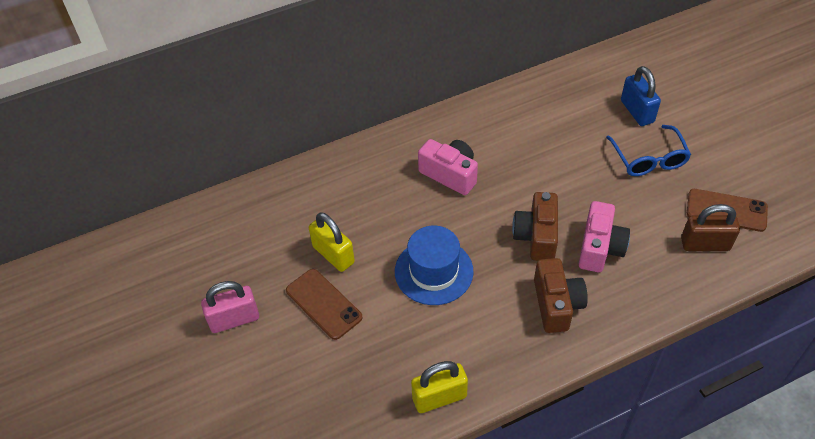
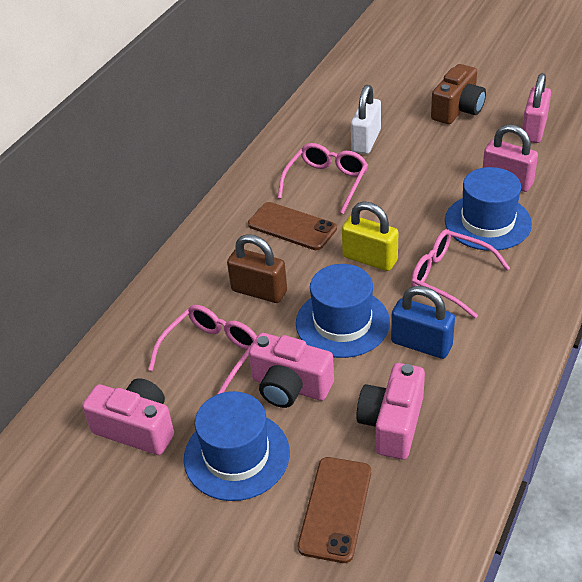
blue glasses: 1 -> 0
blue hat: 1 -> 3
brown camera: 2 -> 1
pink camera: 2 -> 3
pink glasses: 0 -> 3
pink padlock: 1 -> 2
white padlock: 0 -> 1
yellow padlock: 2 -> 1

